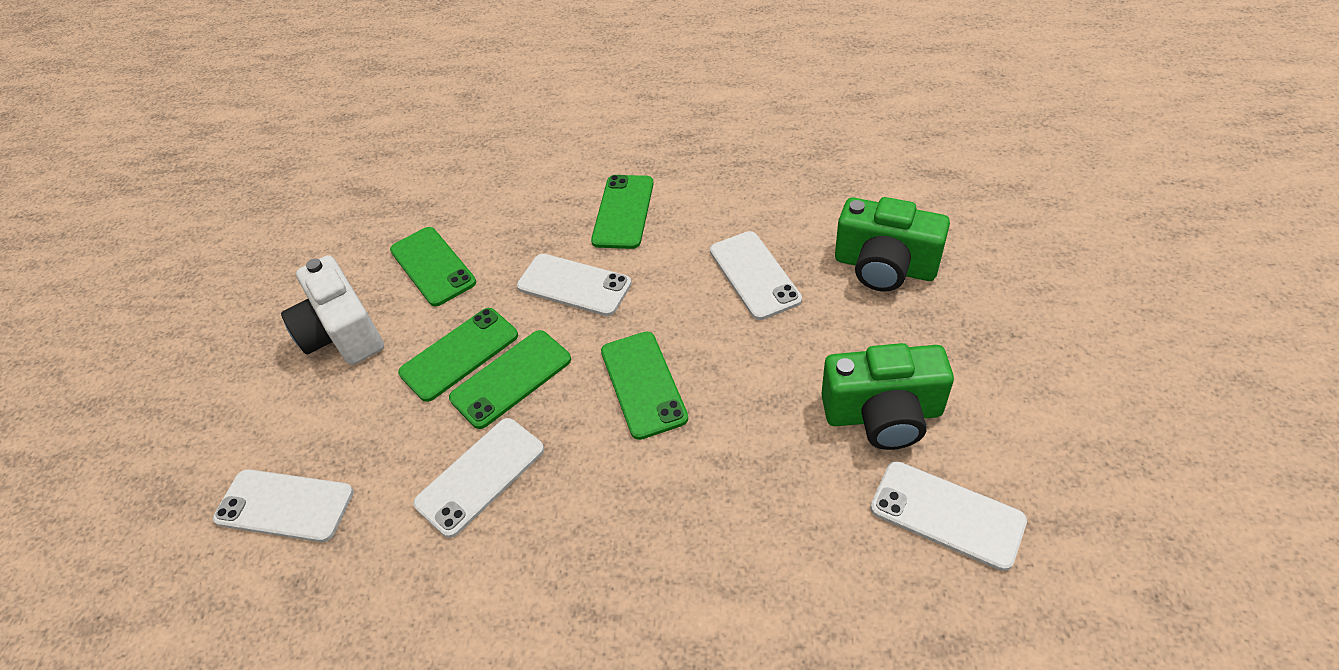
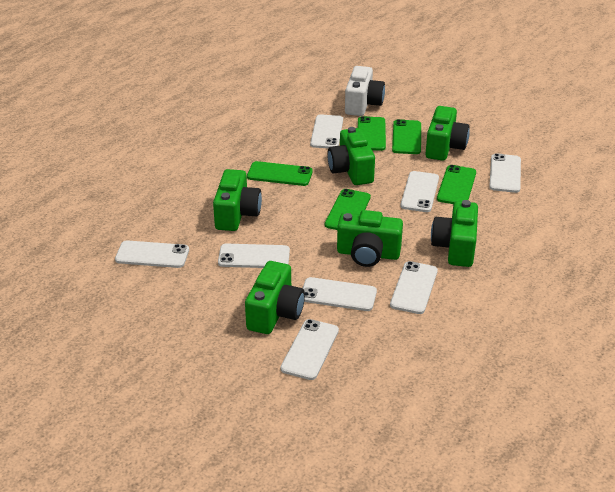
green camera: 2 -> 6
white phone: 5 -> 8

